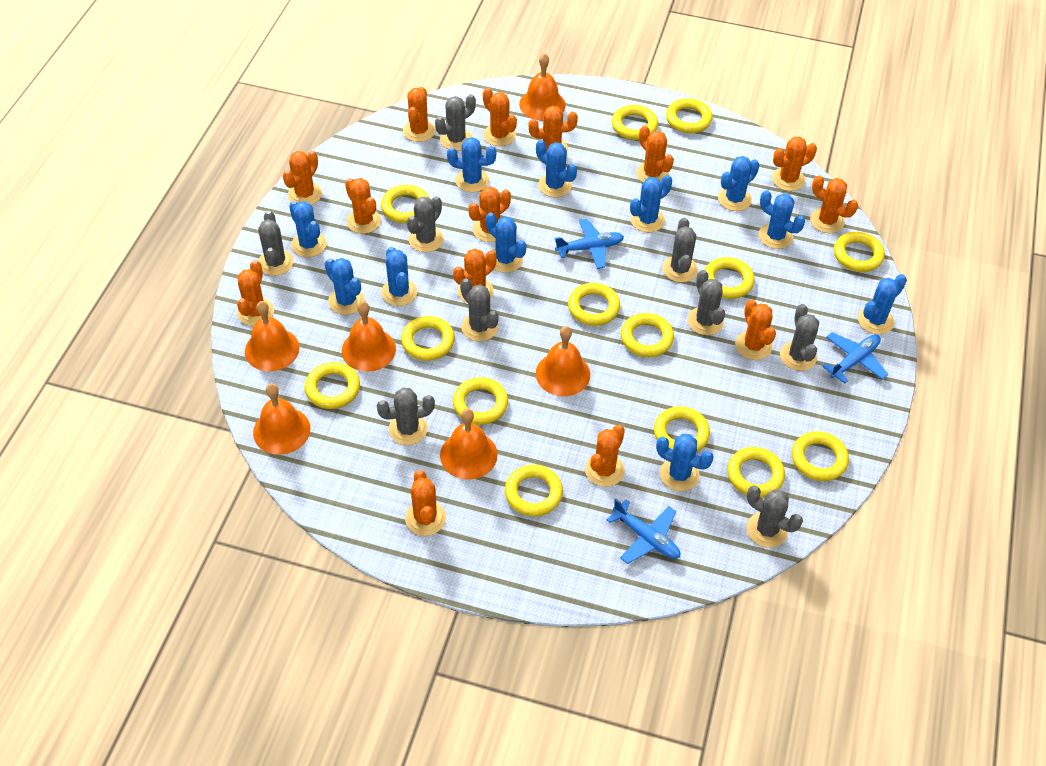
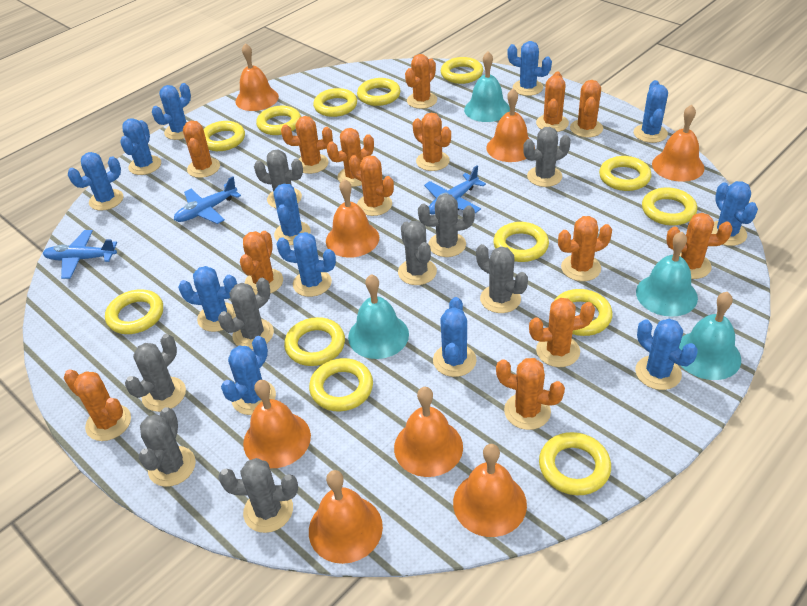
blue cactus: 11 -> 12
orange bell: 6 -> 8
turquoise bell: 0 -> 4
yellow ring: 14 -> 13

